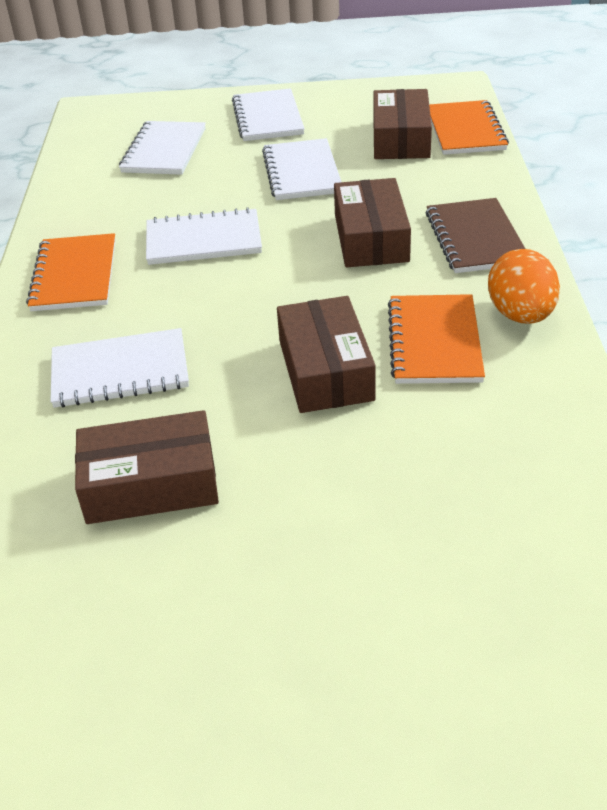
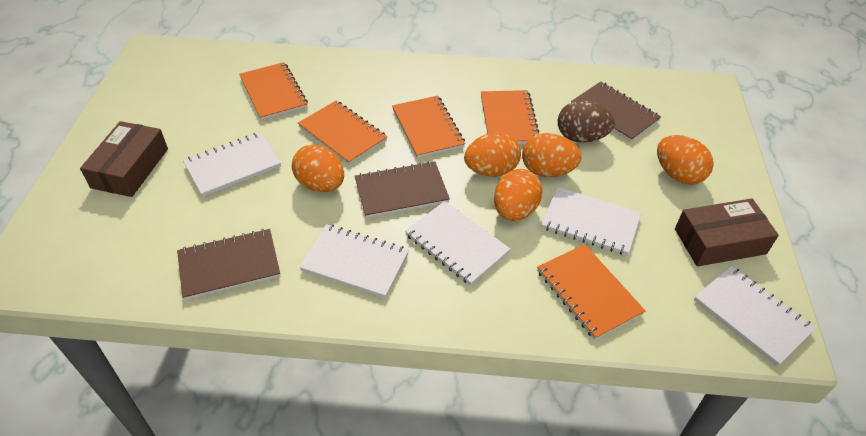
brown box: 4 -> 2
brown egg: 0 -> 1
brown notebook: 1 -> 3
orange egg: 1 -> 5
orange notebook: 3 -> 5

